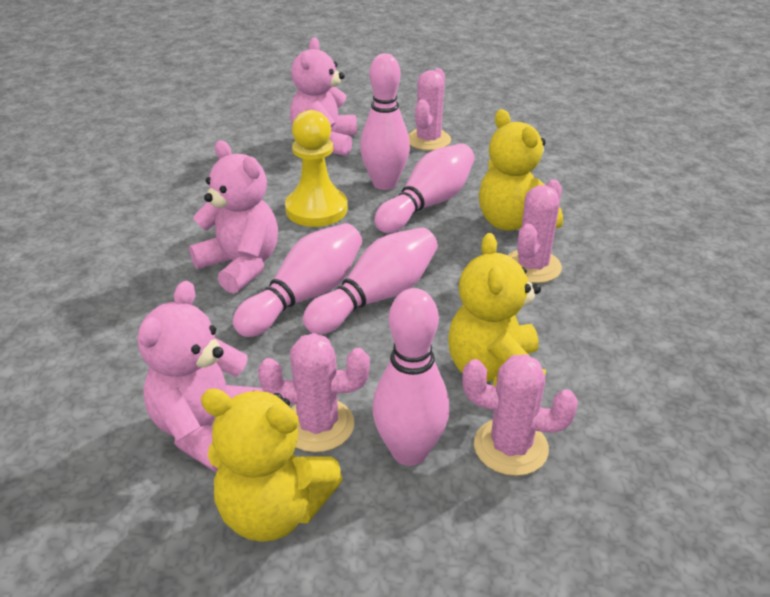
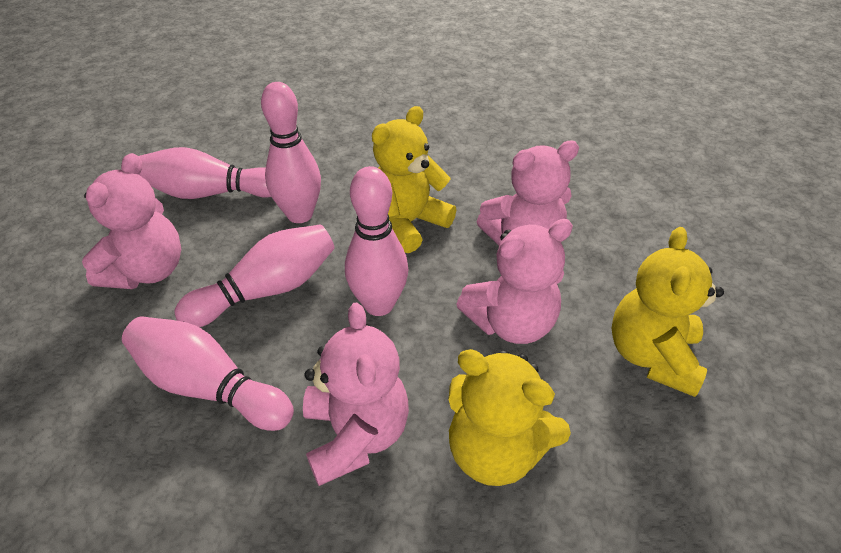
pink cactus: 4 -> 0
pink teddy bear: 3 -> 4
yellow pawn: 1 -> 0

